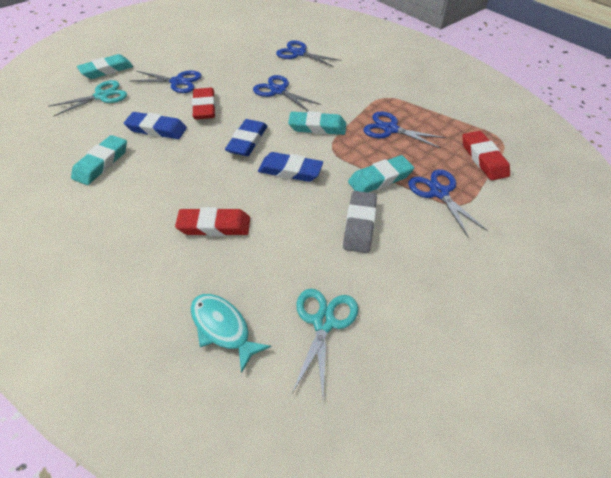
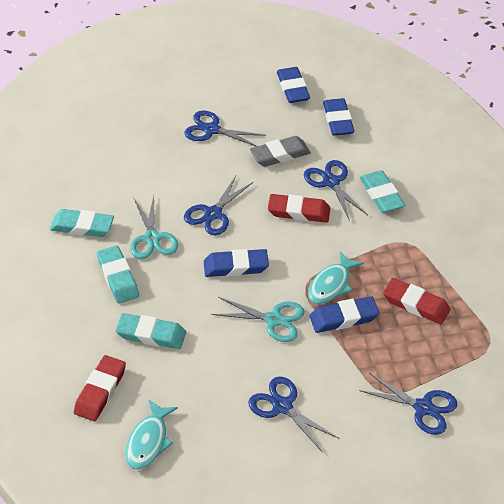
blue eraser: 3 -> 4
turquoise fish: 1 -> 2

